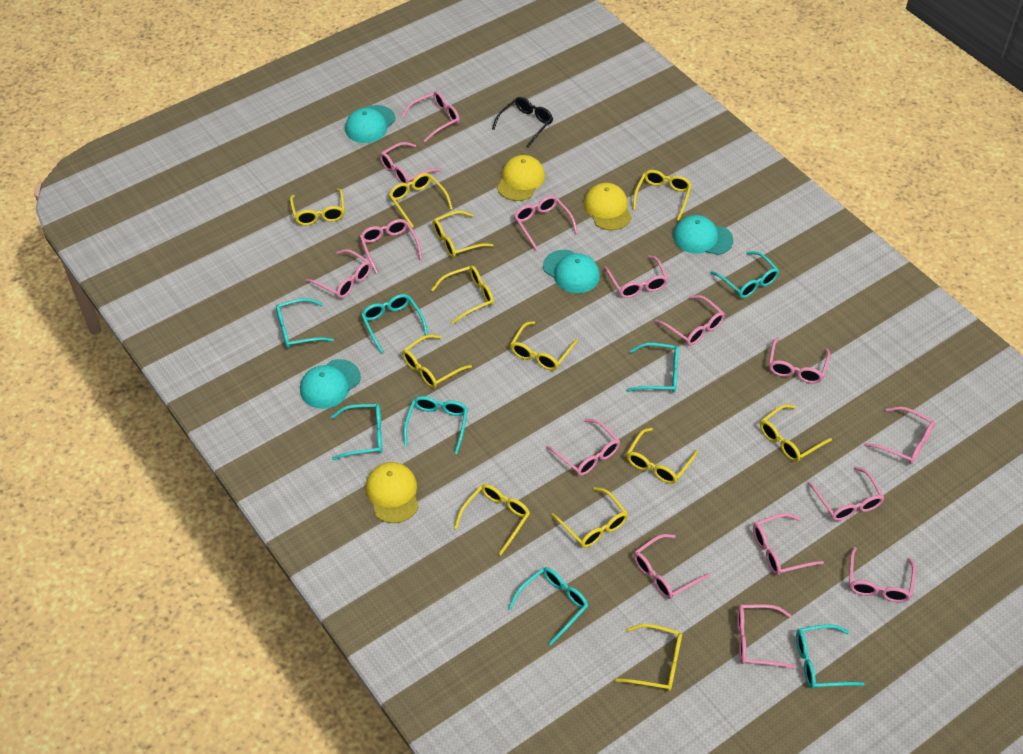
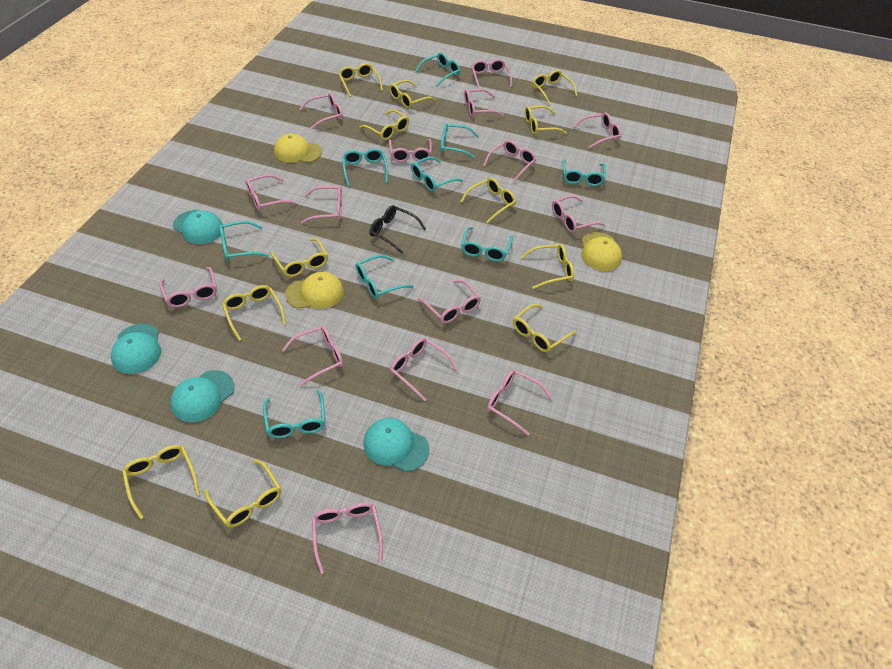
turquoise glasses: 8 -> 9

